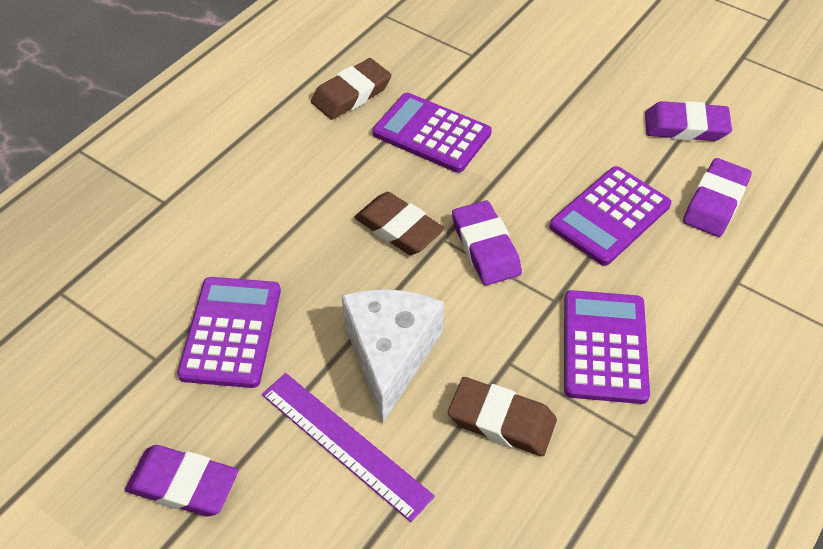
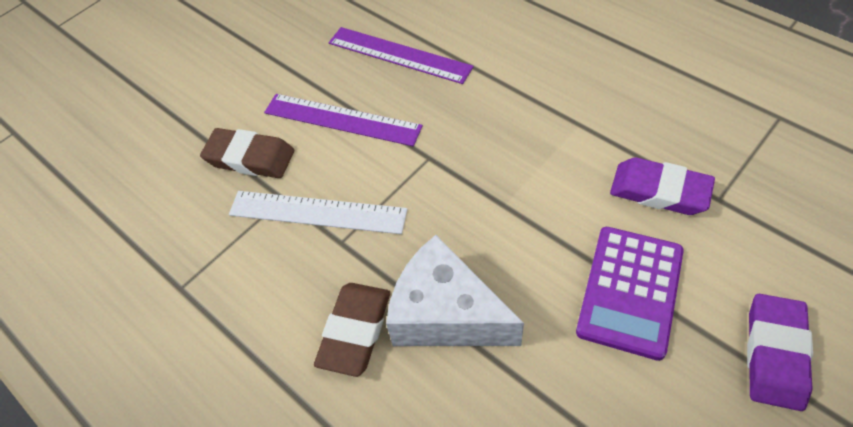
brown eraser: 3 -> 2
purple calculator: 4 -> 1
purple eraser: 4 -> 2
purple ruler: 1 -> 2
white ruler: 0 -> 1

